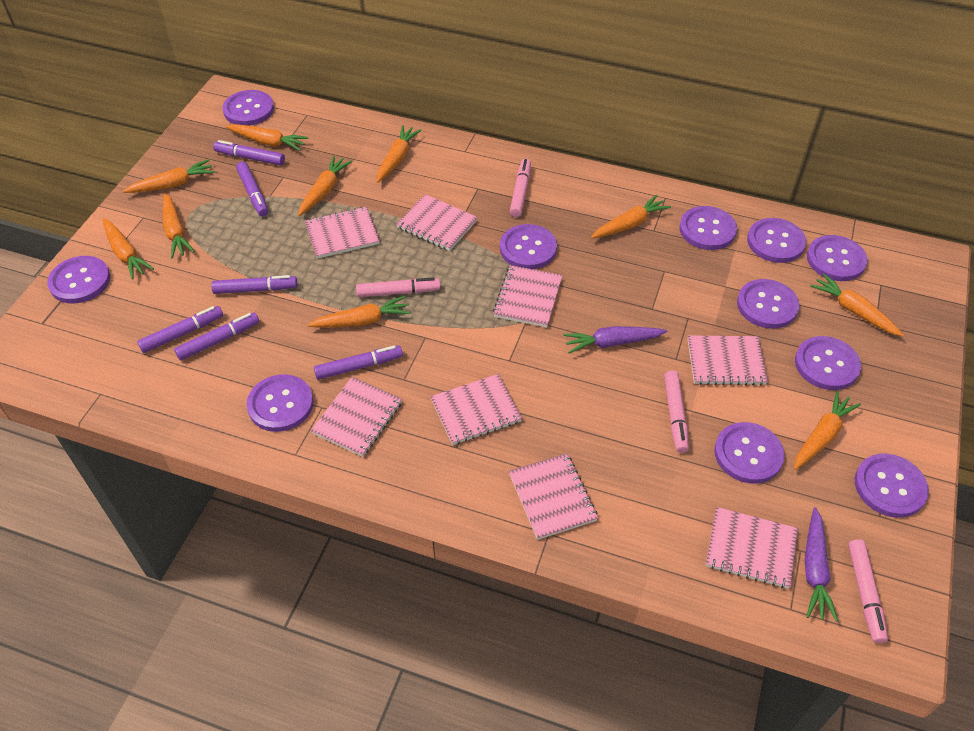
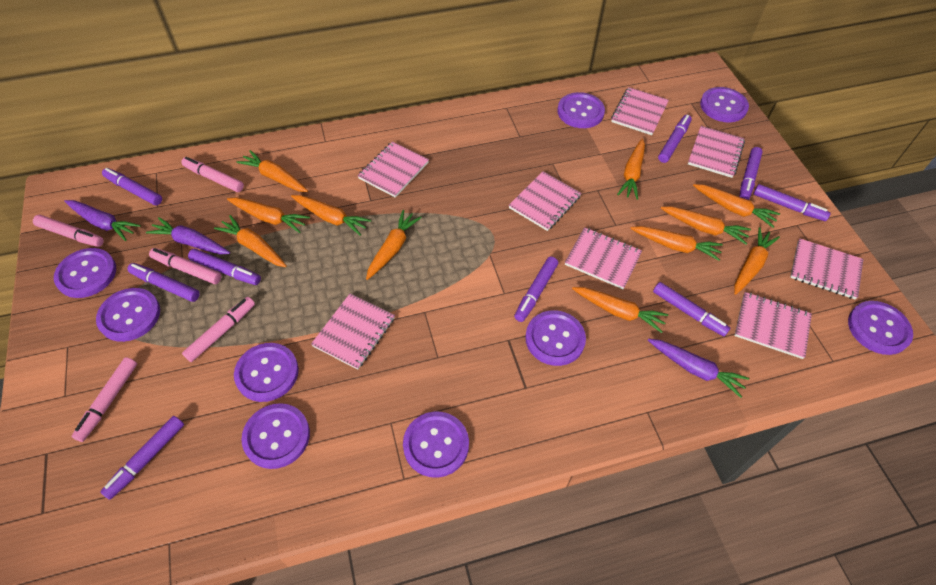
orange carrot: 10 -> 11
pink marker: 4 -> 5
purple button: 11 -> 9
purple carrot: 2 -> 3
purple marker: 6 -> 9

